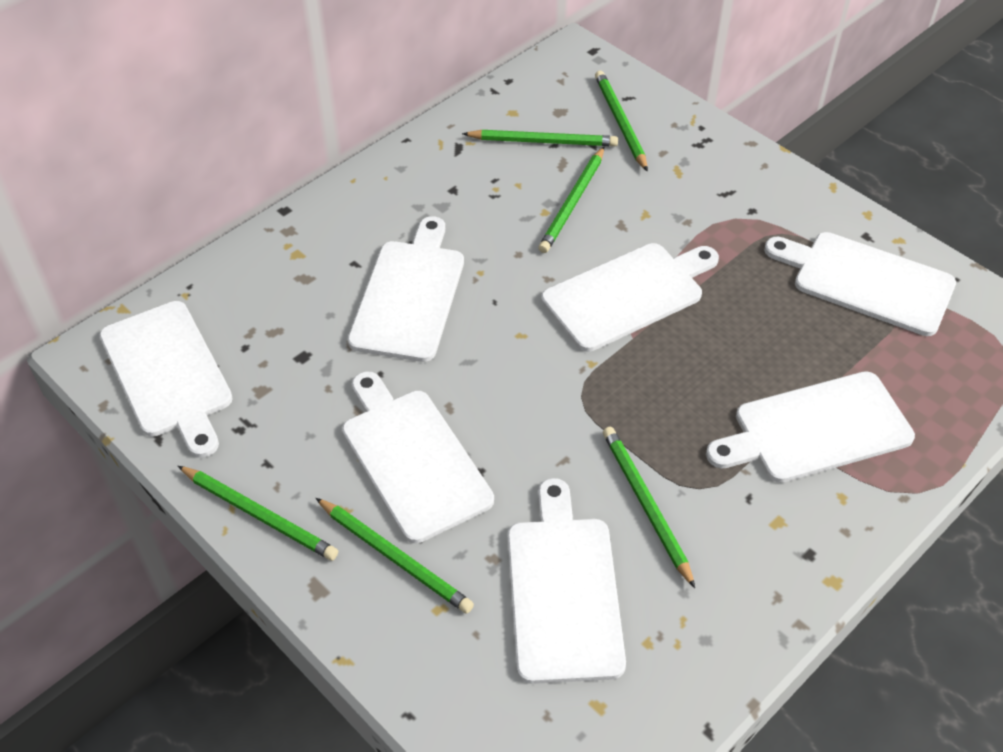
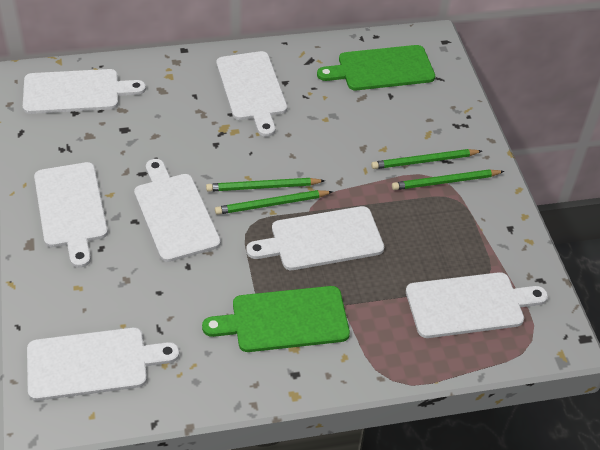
green cutting board: 0 -> 2
green pencil: 6 -> 4

